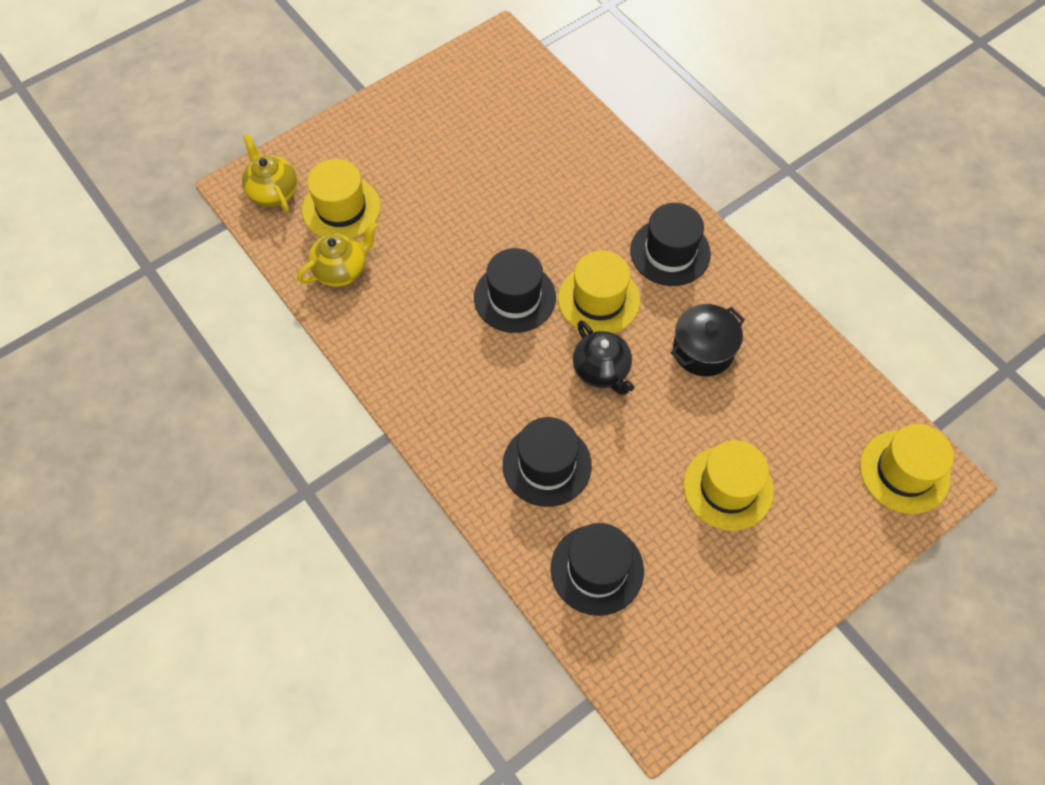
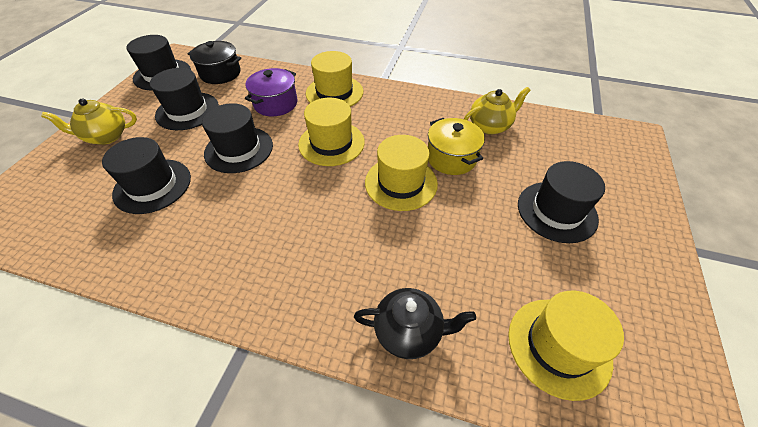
black hat: 4 -> 5
purple pot: 0 -> 1
yellow pot: 0 -> 1

